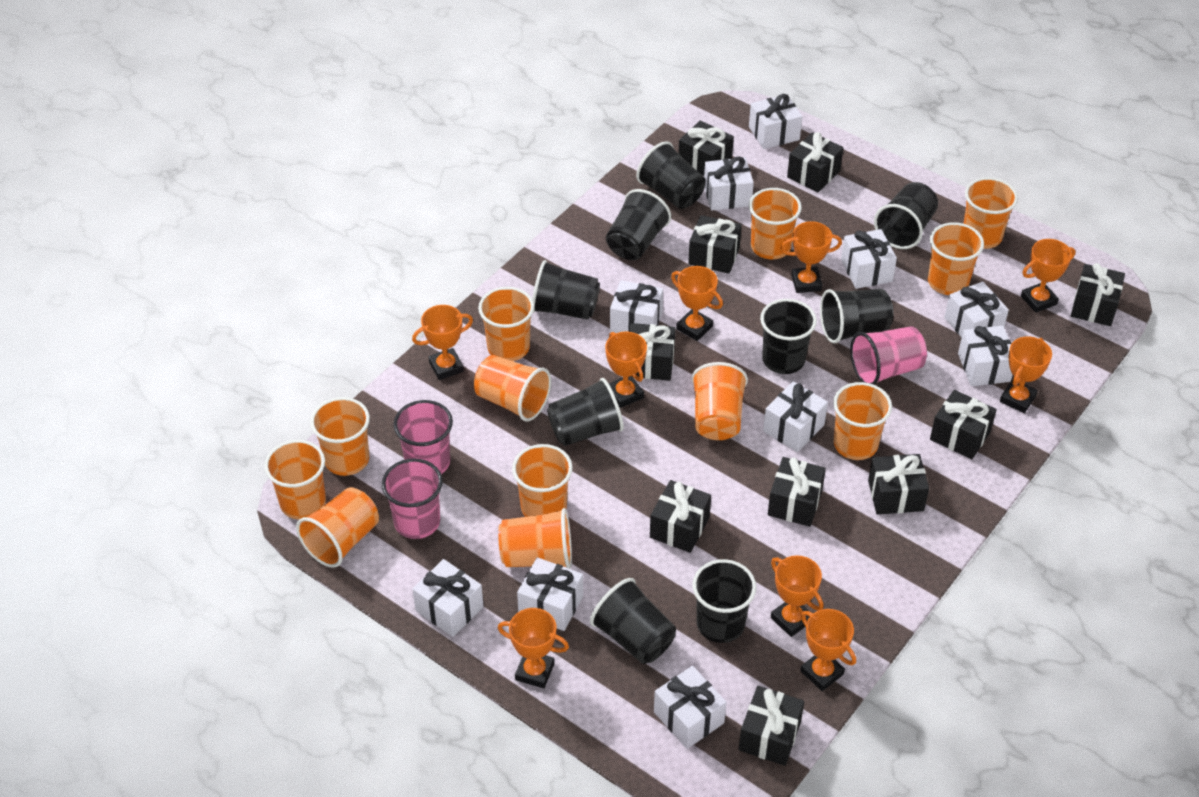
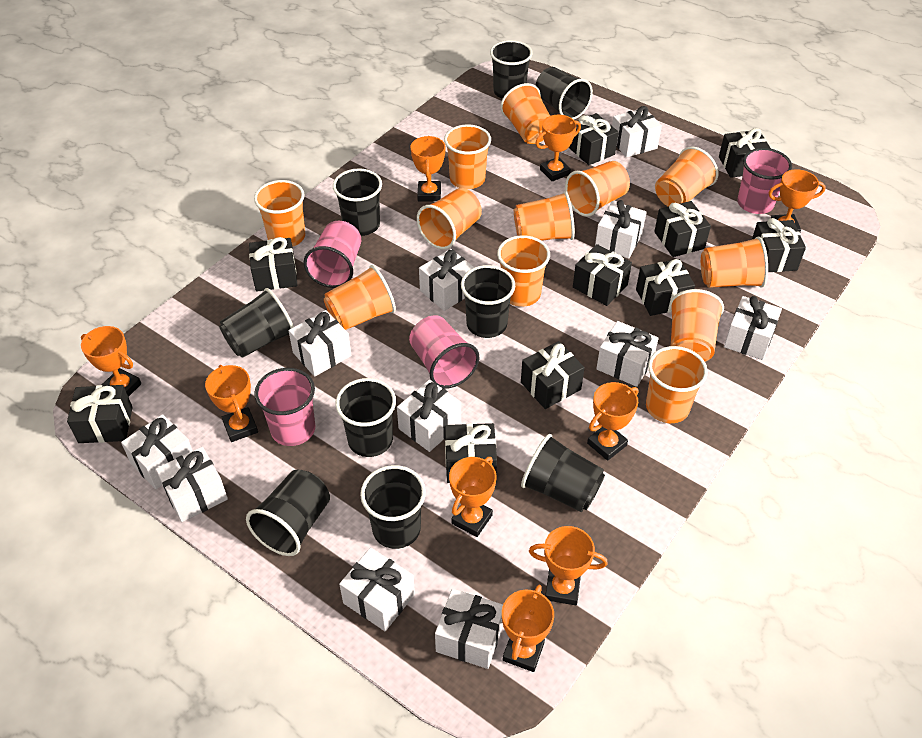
pink cup: 3 -> 4
white gift: 10 -> 11

